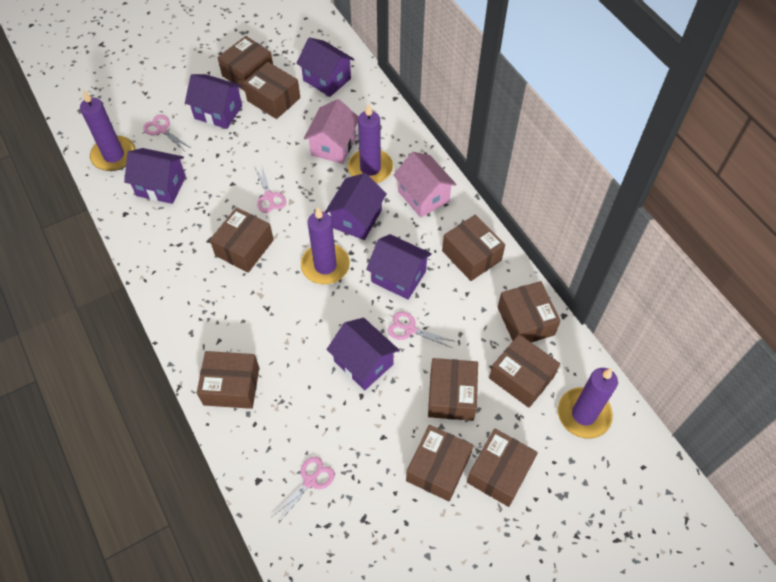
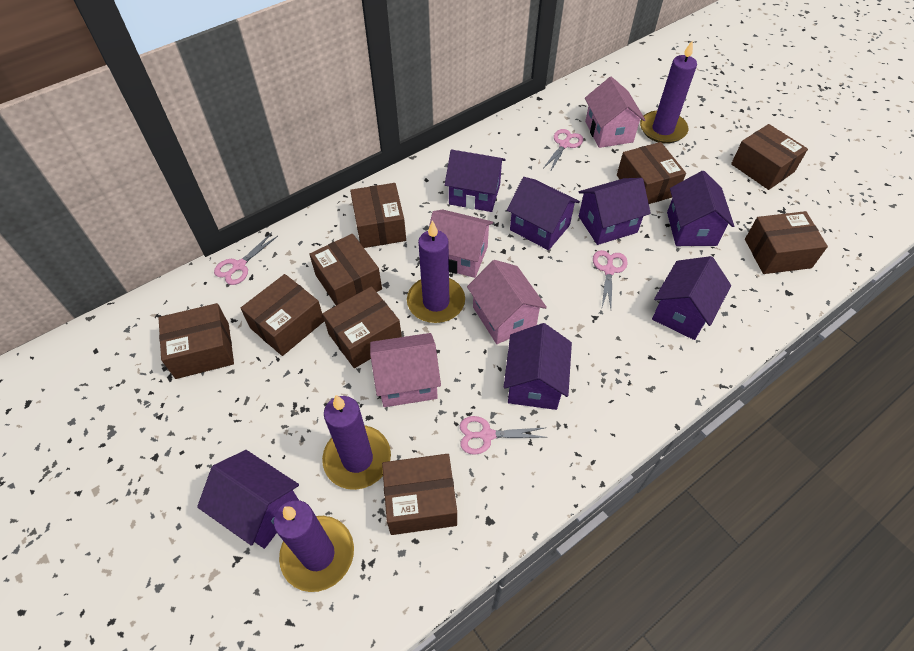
brown box: 10 -> 9
pink house: 2 -> 4
purple house: 6 -> 7

